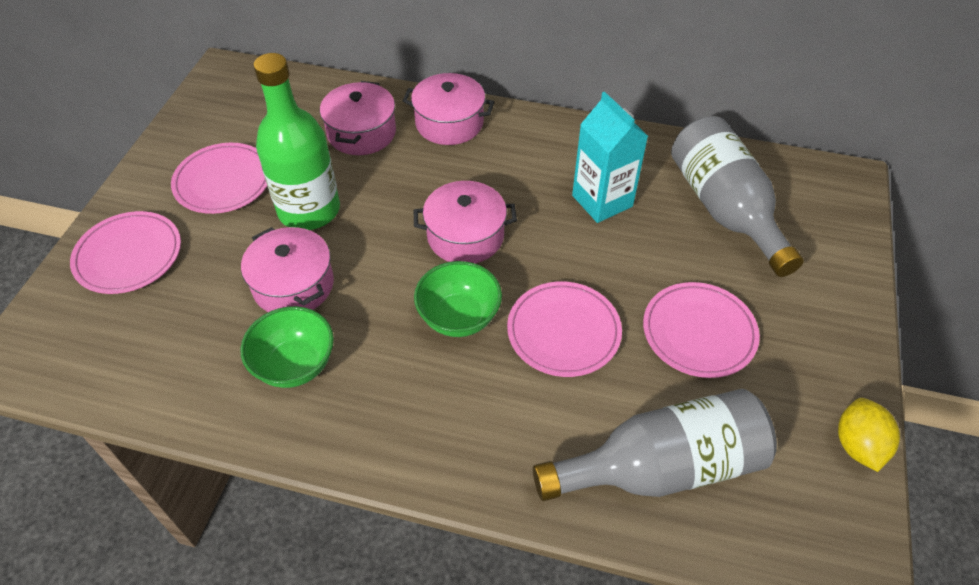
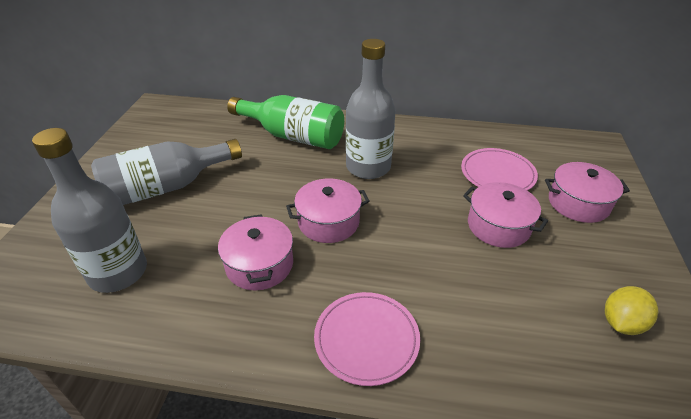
green bowl: 2 -> 0
grey bottle: 2 -> 3
pink plate: 4 -> 2
turquoise carton: 1 -> 0

